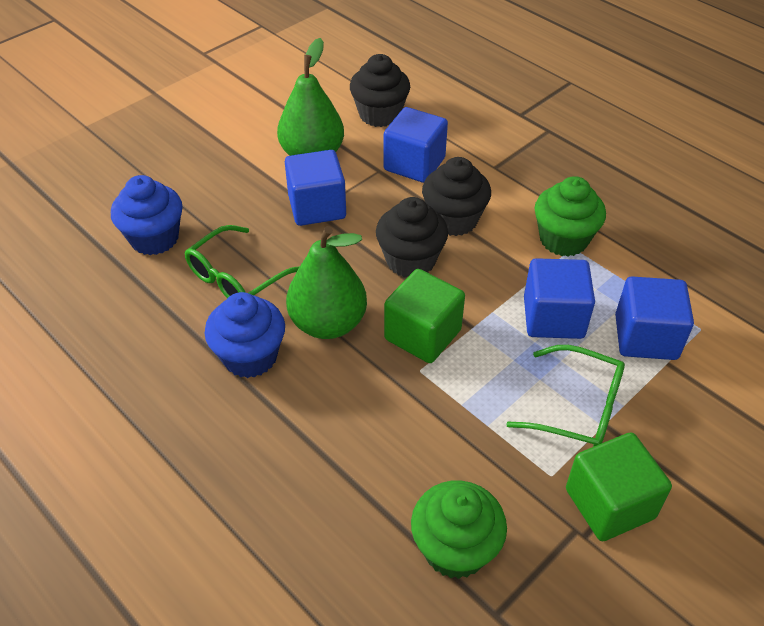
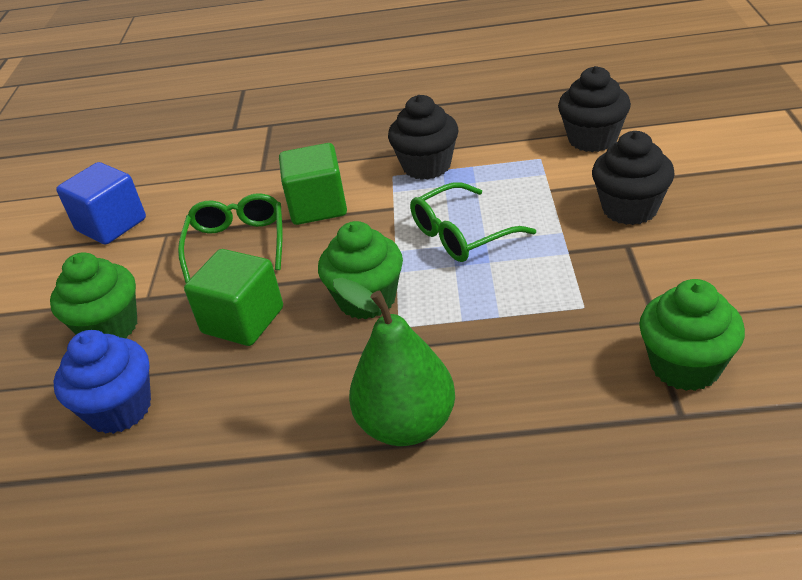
blue cube: 4 -> 1
blue cupcake: 2 -> 1
green cupcake: 2 -> 3
green pear: 2 -> 1

